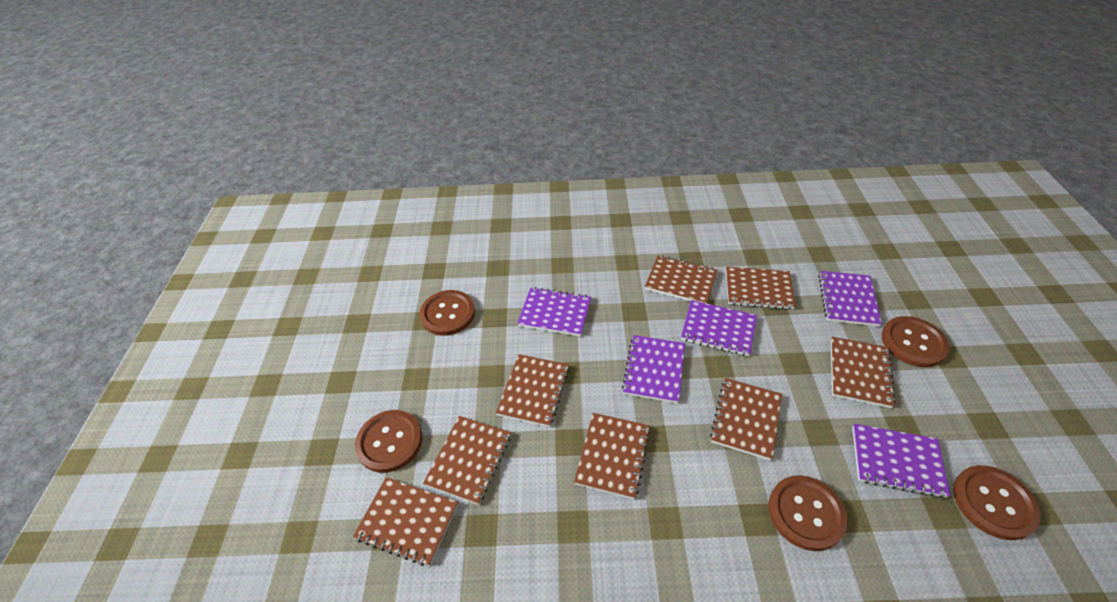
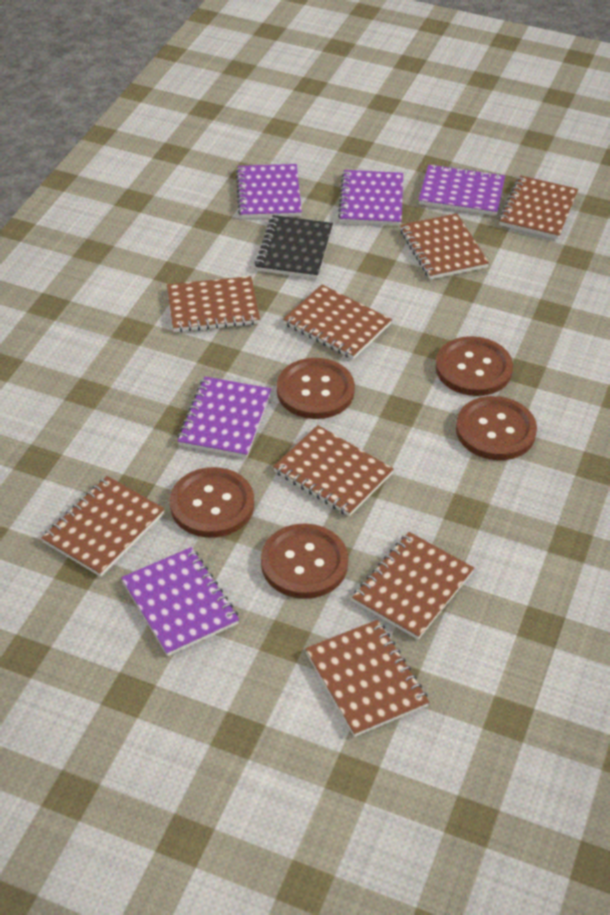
black notebook: 0 -> 1

